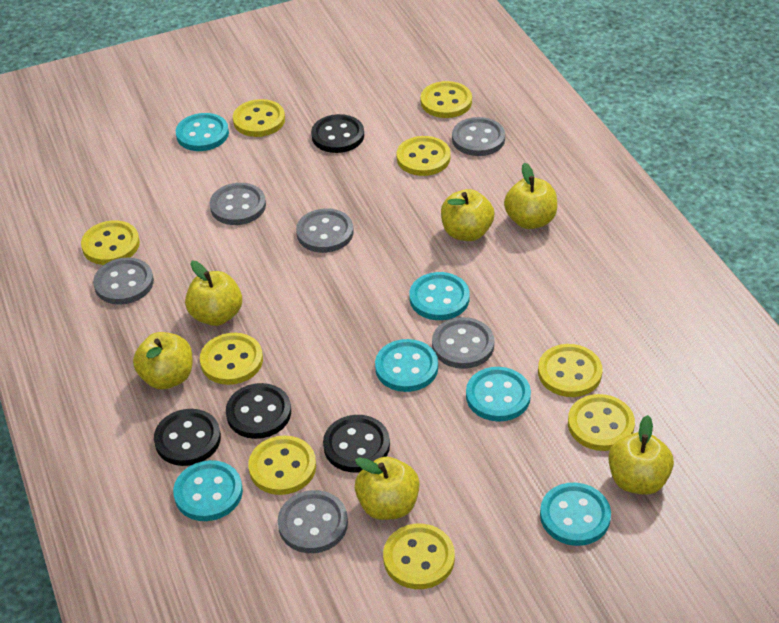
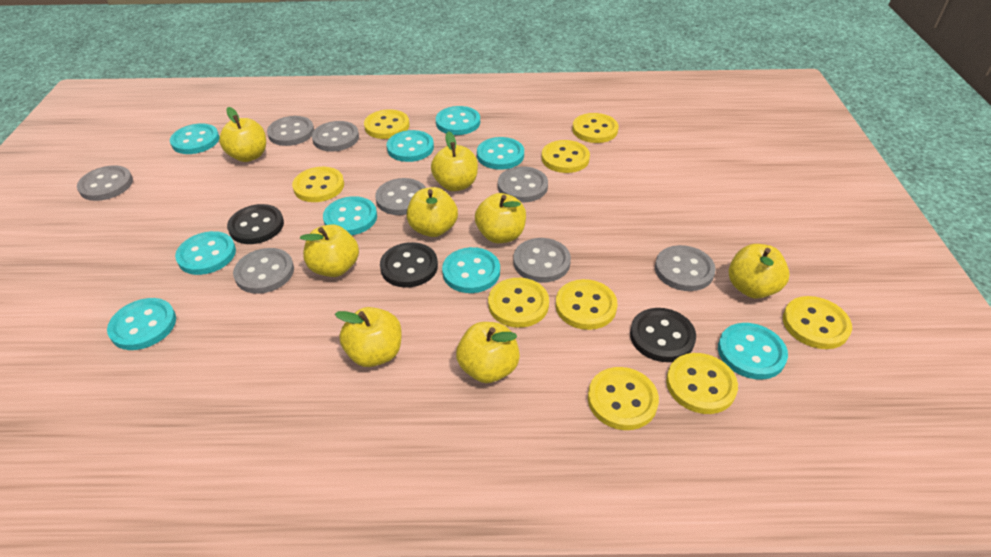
black button: 4 -> 3
grey button: 6 -> 8
turquoise button: 6 -> 9
yellow apple: 6 -> 8

